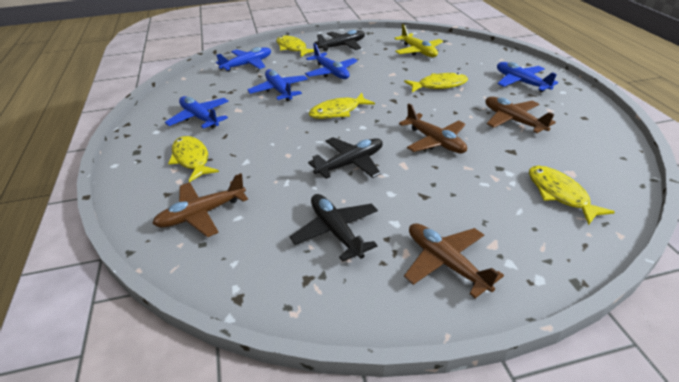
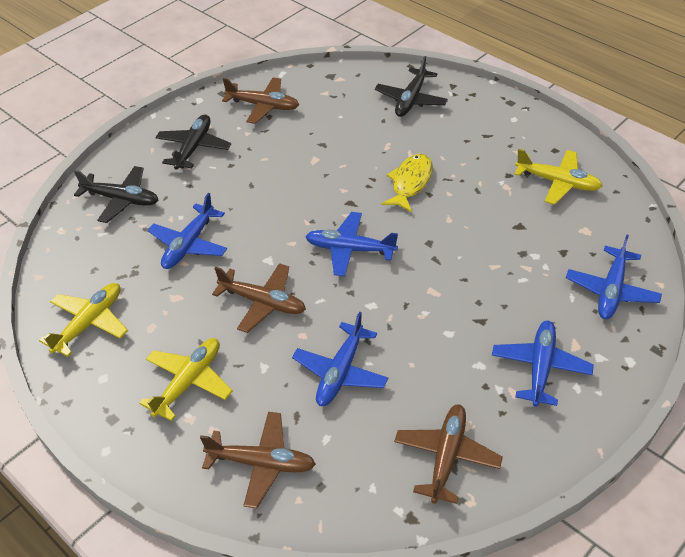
yellow fish: 5 -> 1
yellow plane: 1 -> 3

